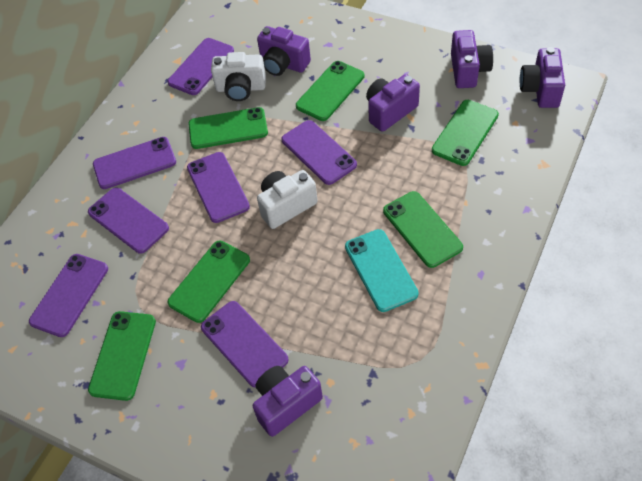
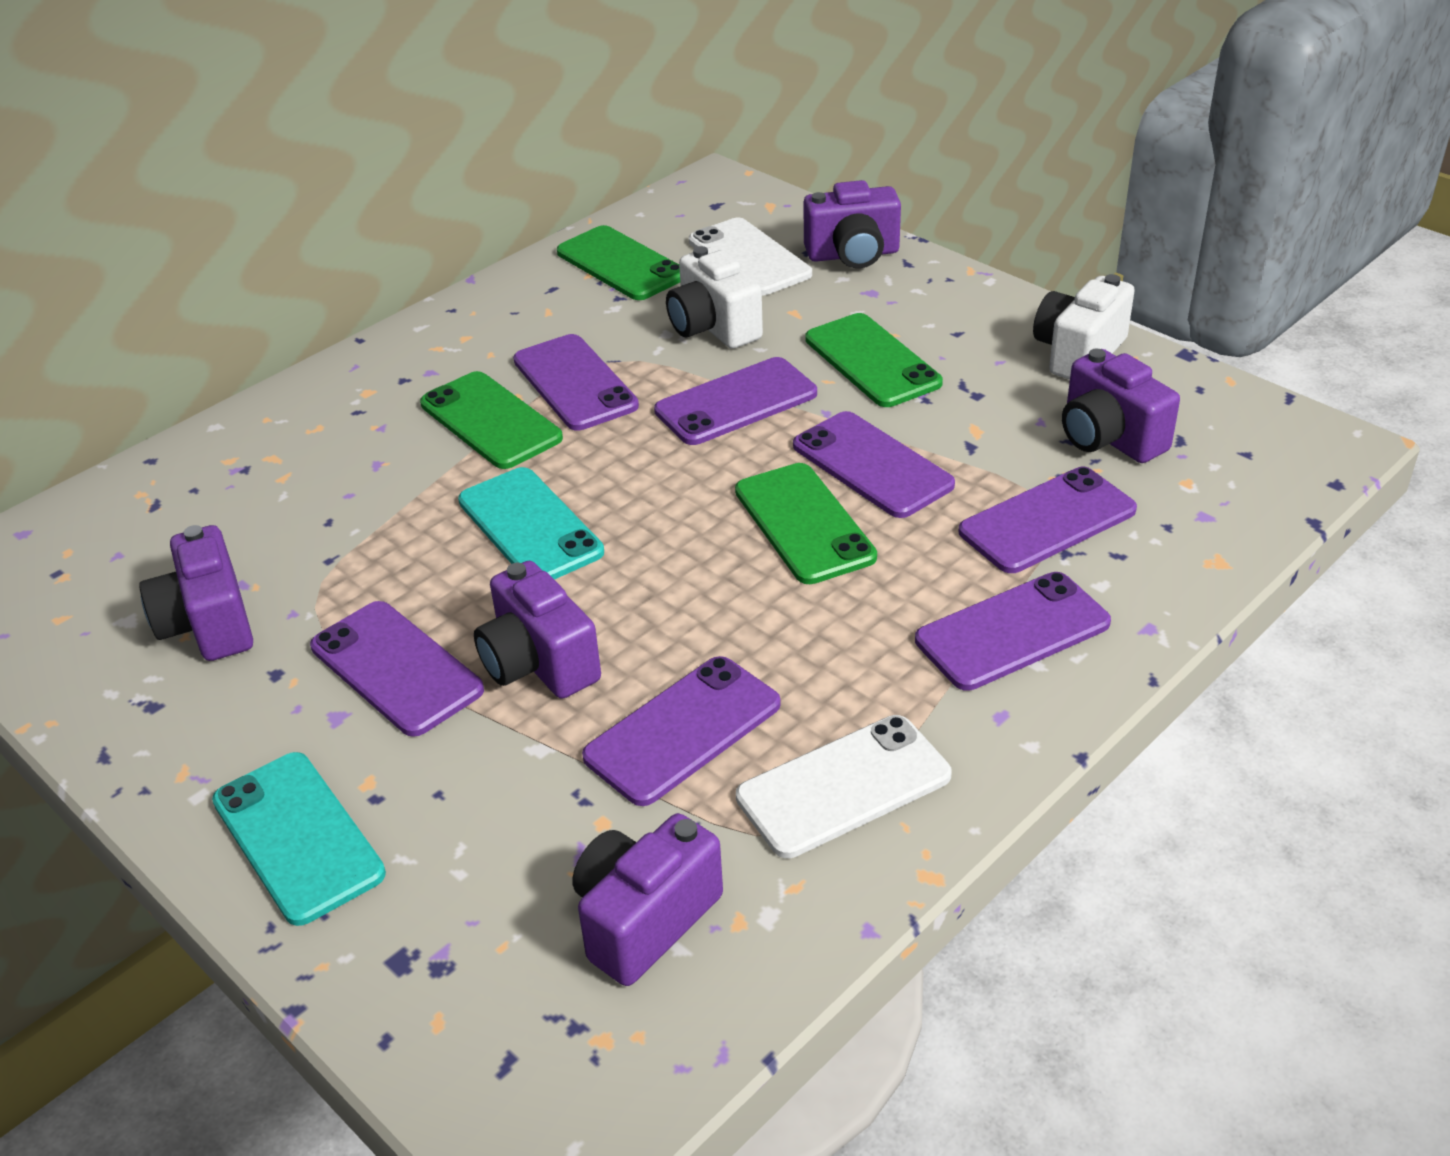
green phone: 6 -> 4
turquoise phone: 1 -> 2
white phone: 0 -> 2

